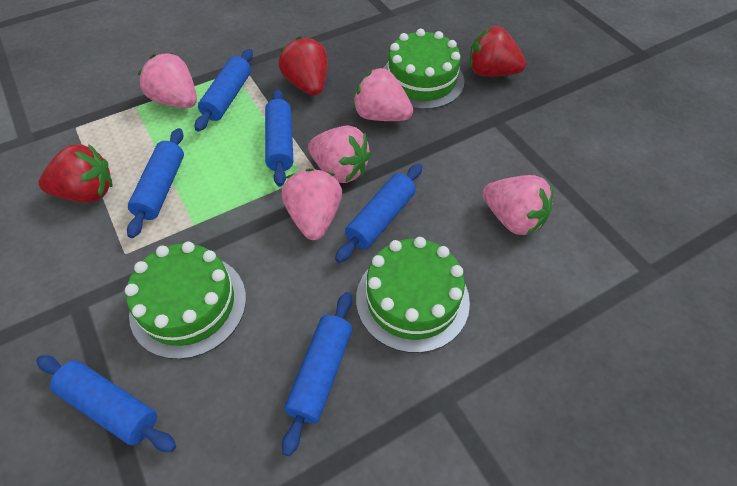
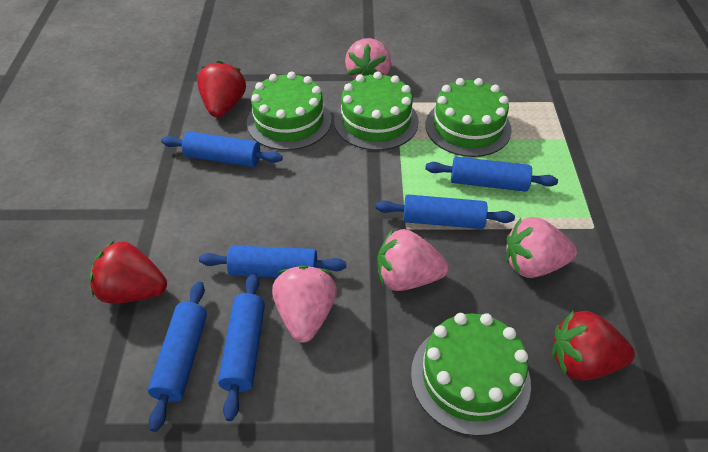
green cake: 3 -> 4
pink strawberry: 5 -> 4

